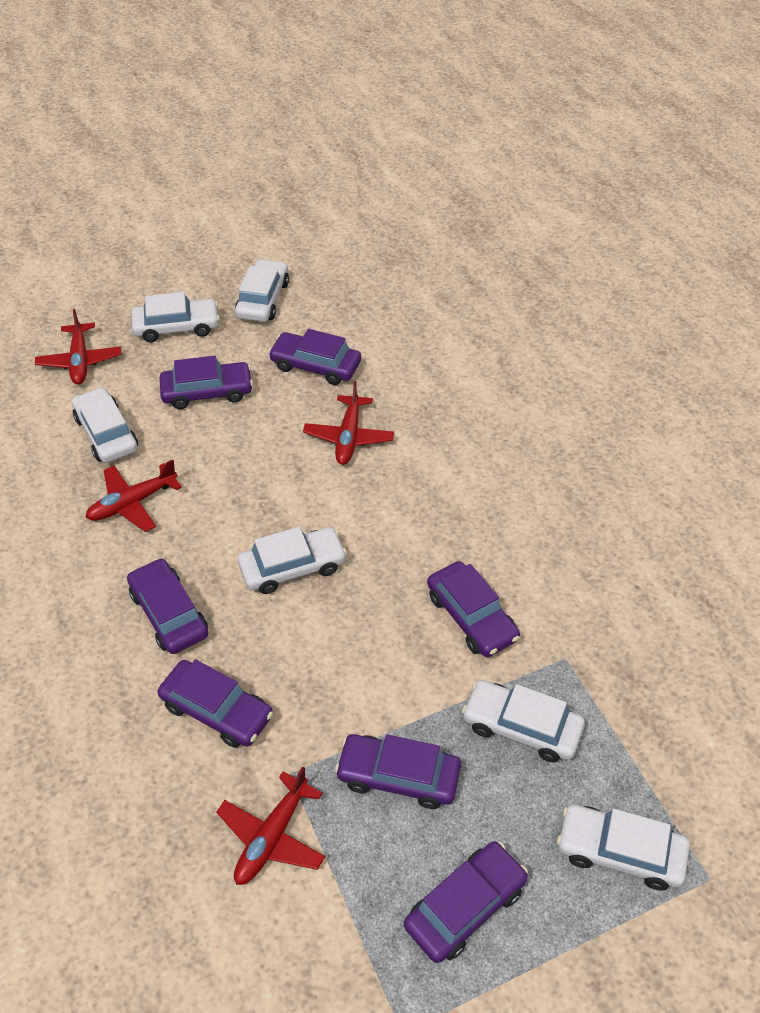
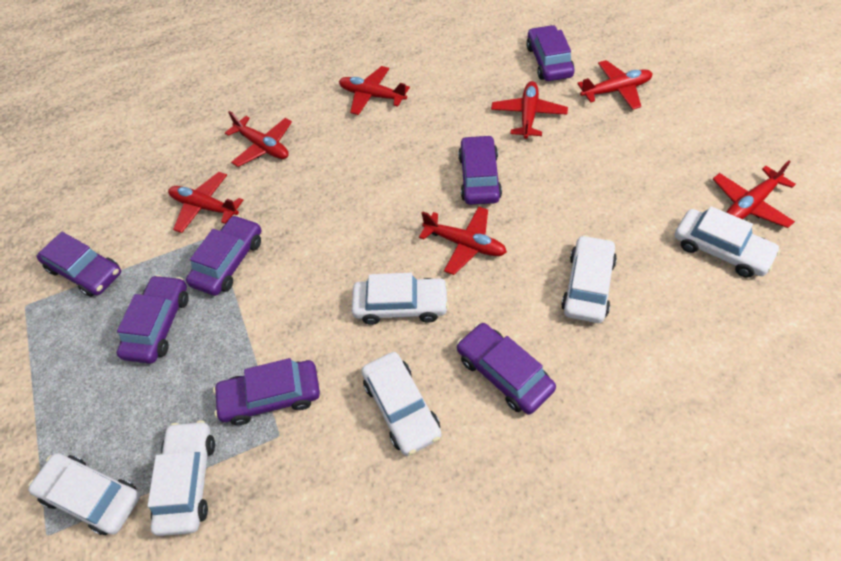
red plane: 4 -> 7

